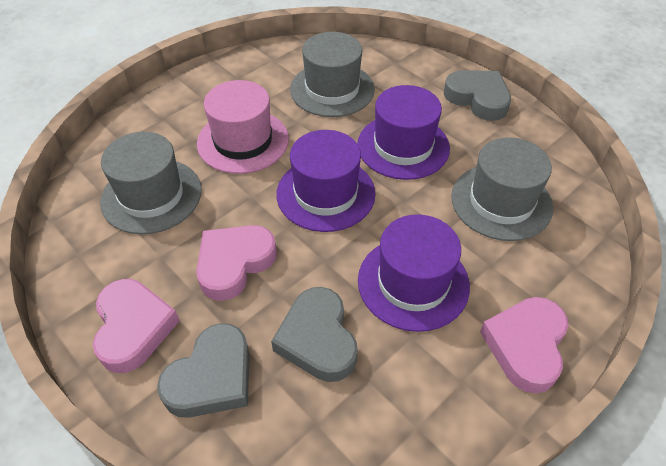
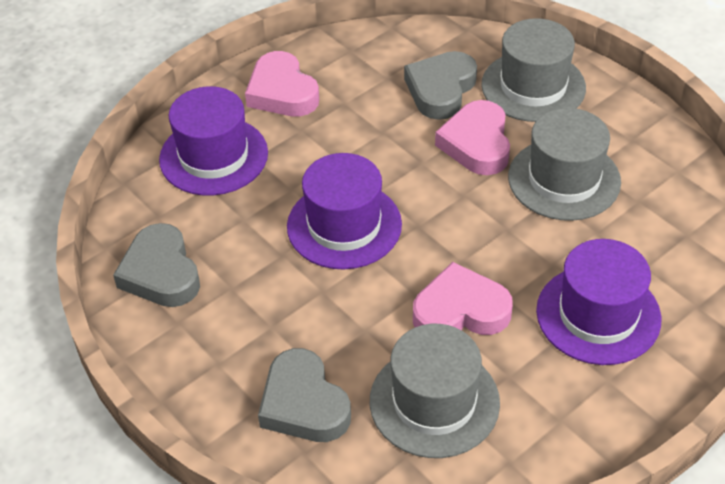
pink hat: 1 -> 0

